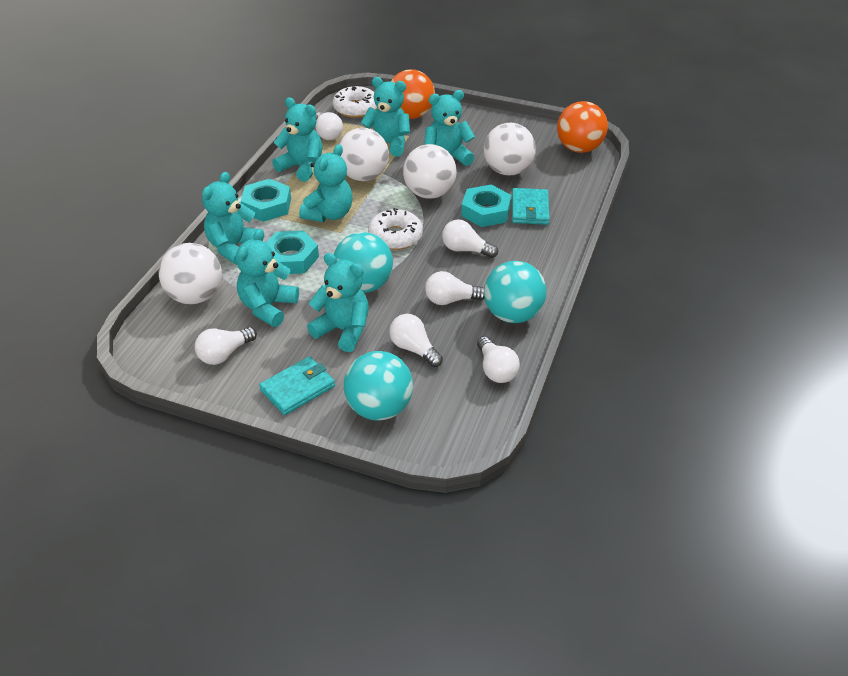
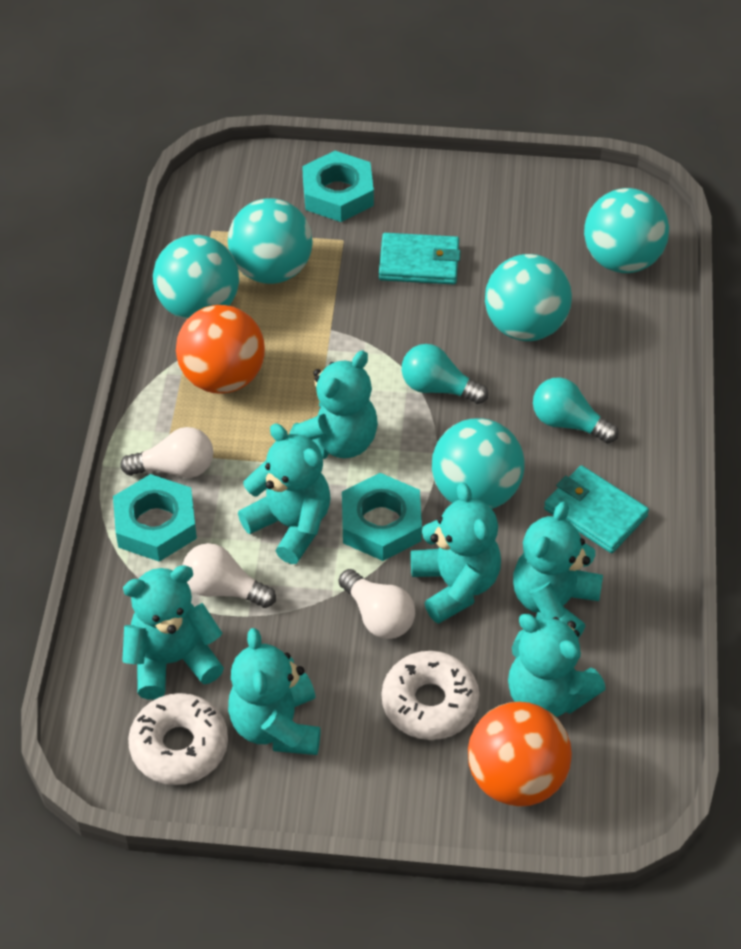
turquoise ball: 3 -> 5
turquoise light bulb: 0 -> 2
white ball: 4 -> 0
white light bulb: 6 -> 3

